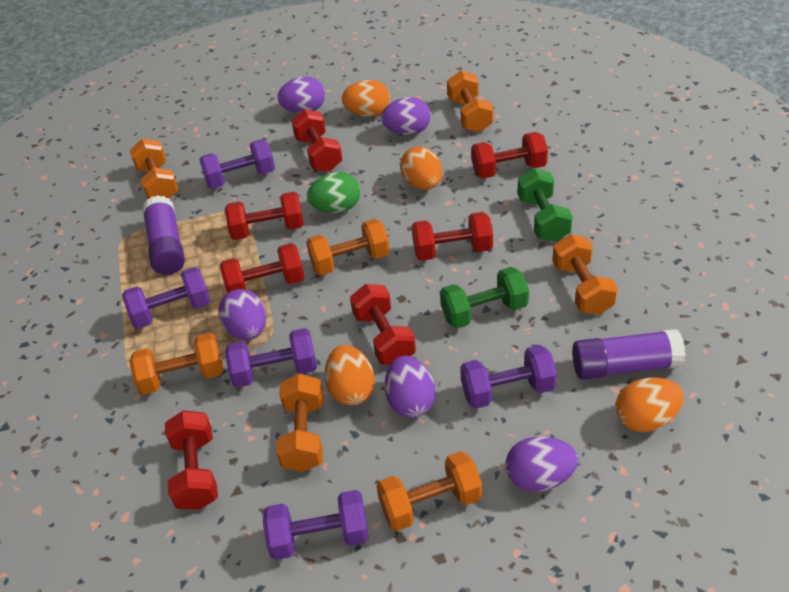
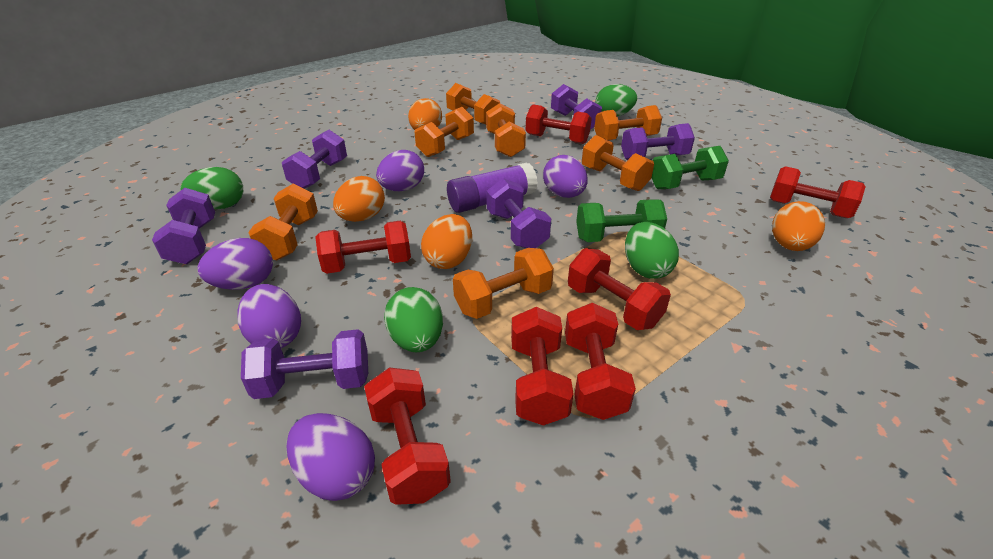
green egg: 1 -> 4
purple dumbbell: 5 -> 6
purple glue stick: 2 -> 1

